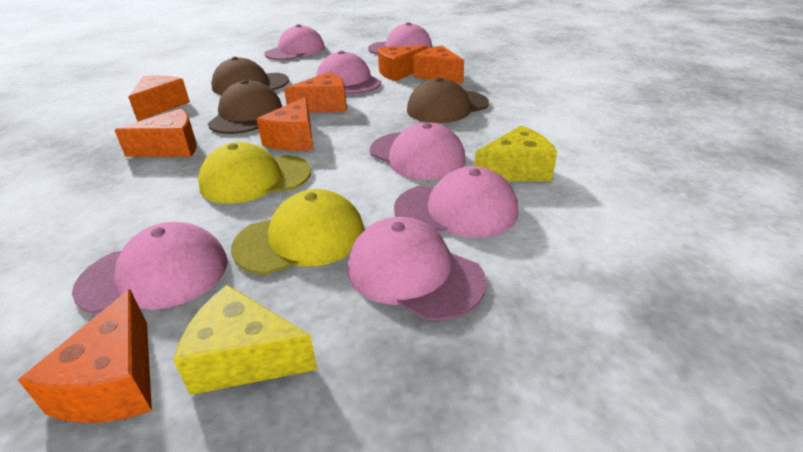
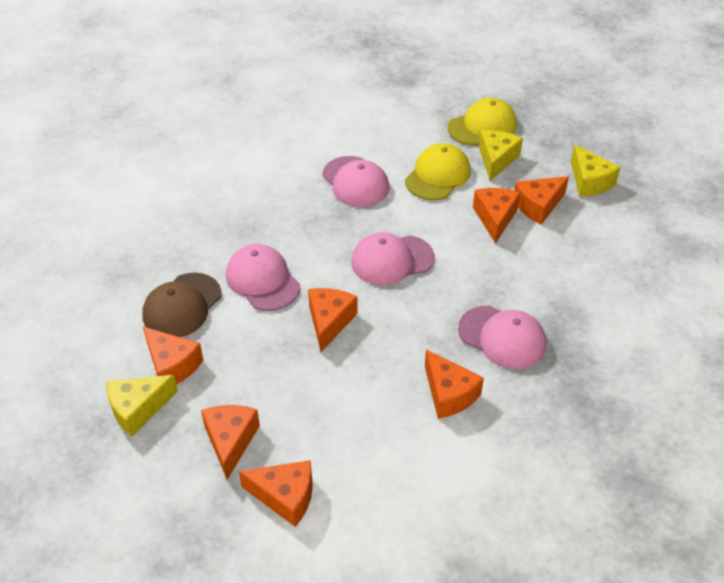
brown cap: 3 -> 1
pink cap: 7 -> 4
yellow cheese: 2 -> 3

